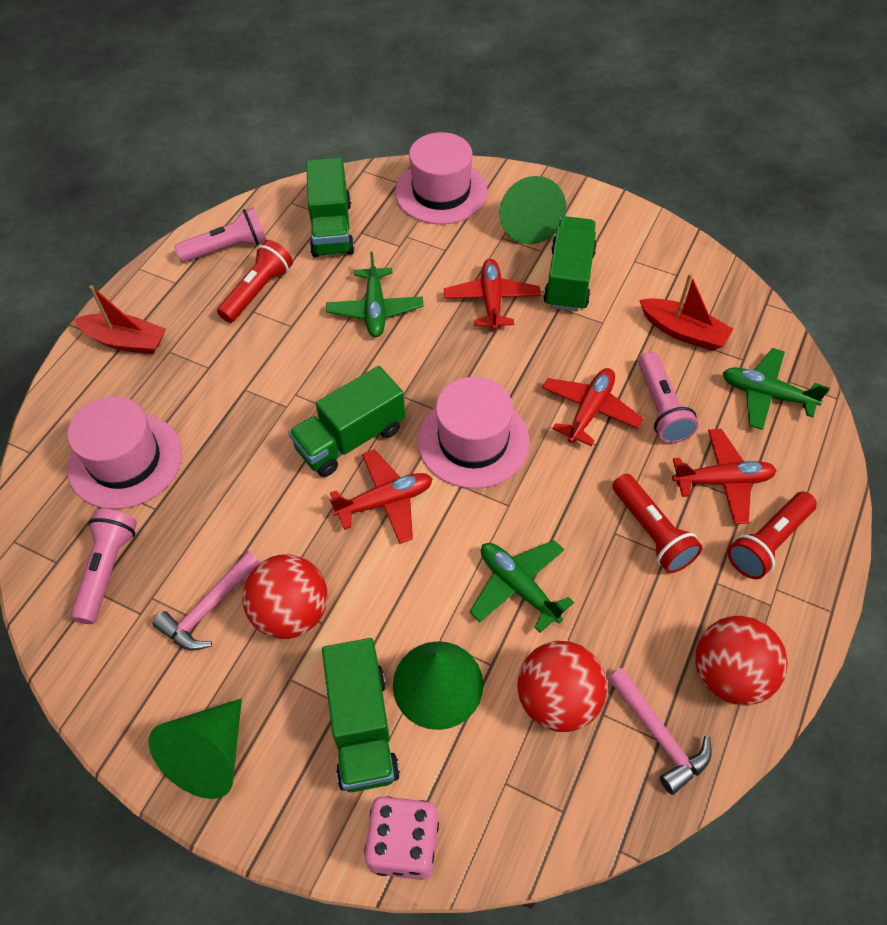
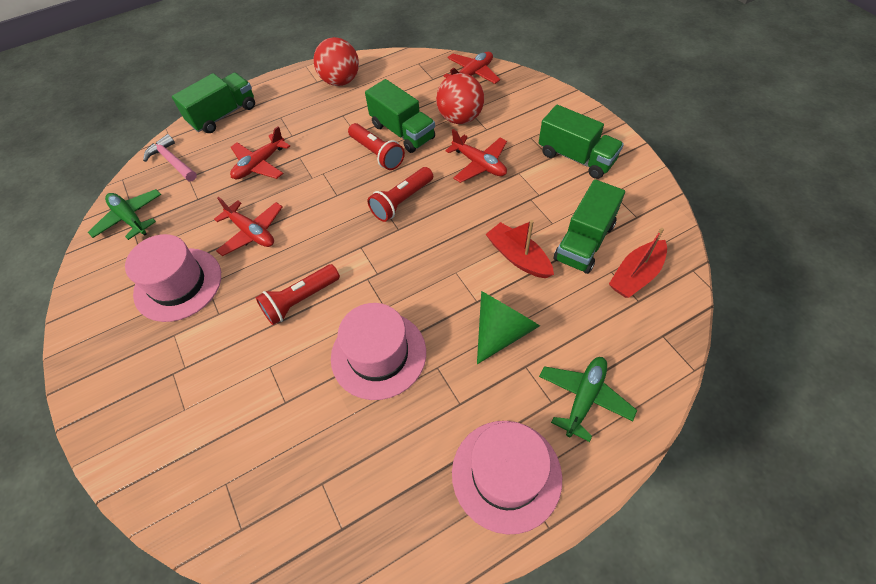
green cone: 3 -> 1
green plane: 3 -> 2
pink dice: 1 -> 0
pink flashlight: 3 -> 0
pink hammer: 2 -> 1
red ball: 3 -> 2

